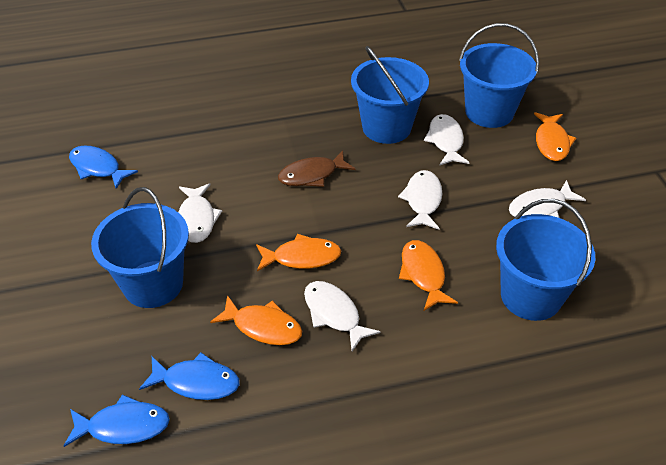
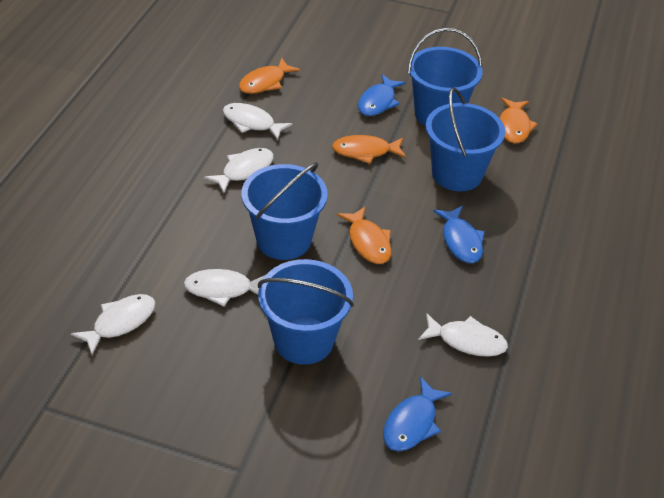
brown fish: 1 -> 0

